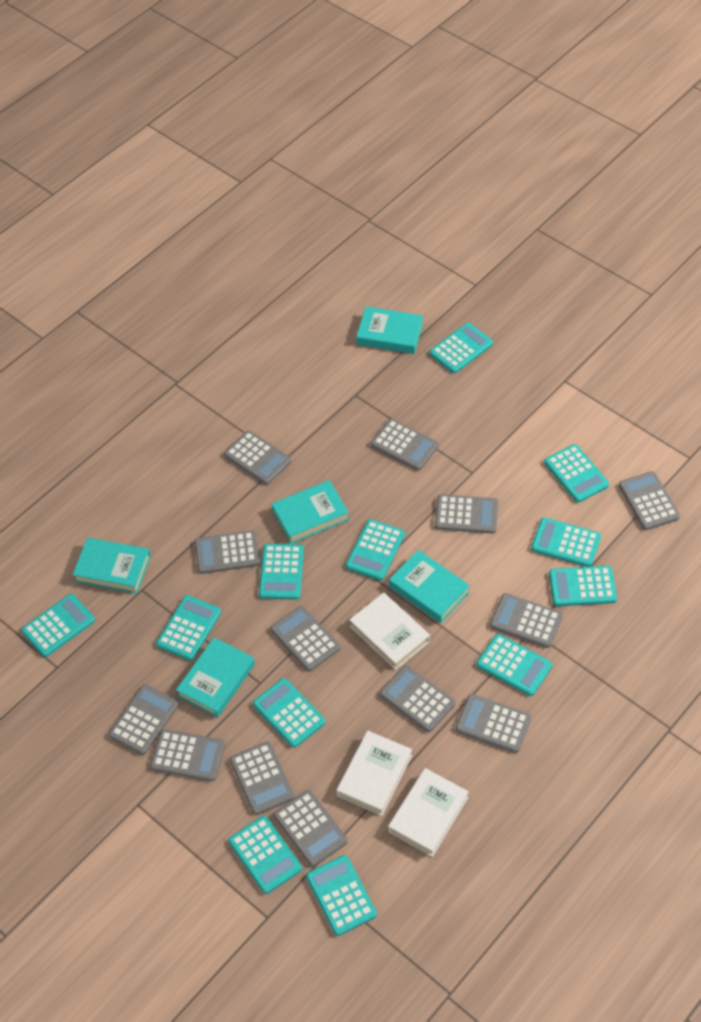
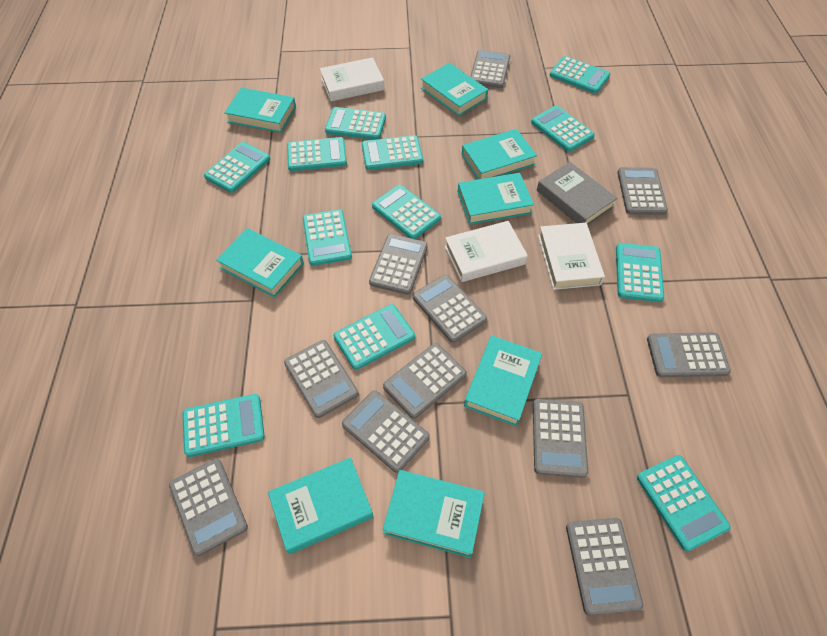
grey book: 0 -> 1
grey calculator: 13 -> 11
turquoise book: 5 -> 8

